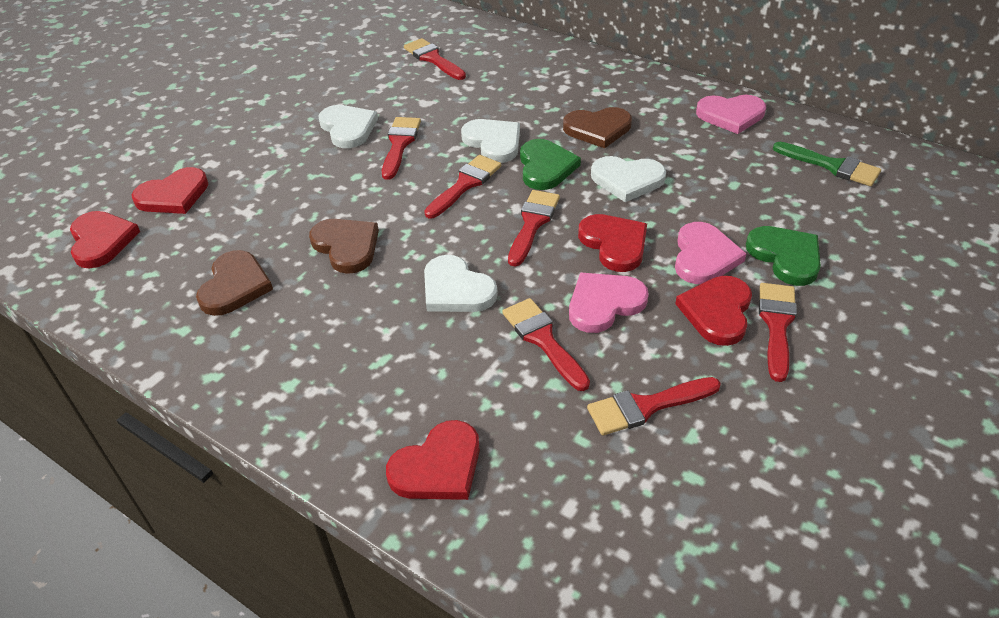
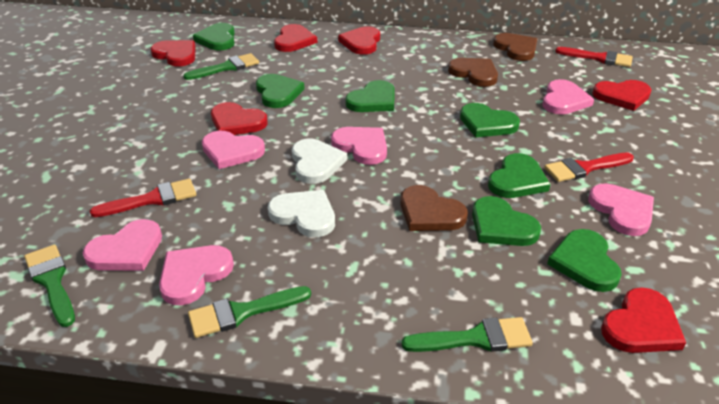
green brush: 1 -> 4
green heart: 2 -> 7
pink heart: 3 -> 6
red brush: 7 -> 3
red heart: 5 -> 6
white heart: 4 -> 2

